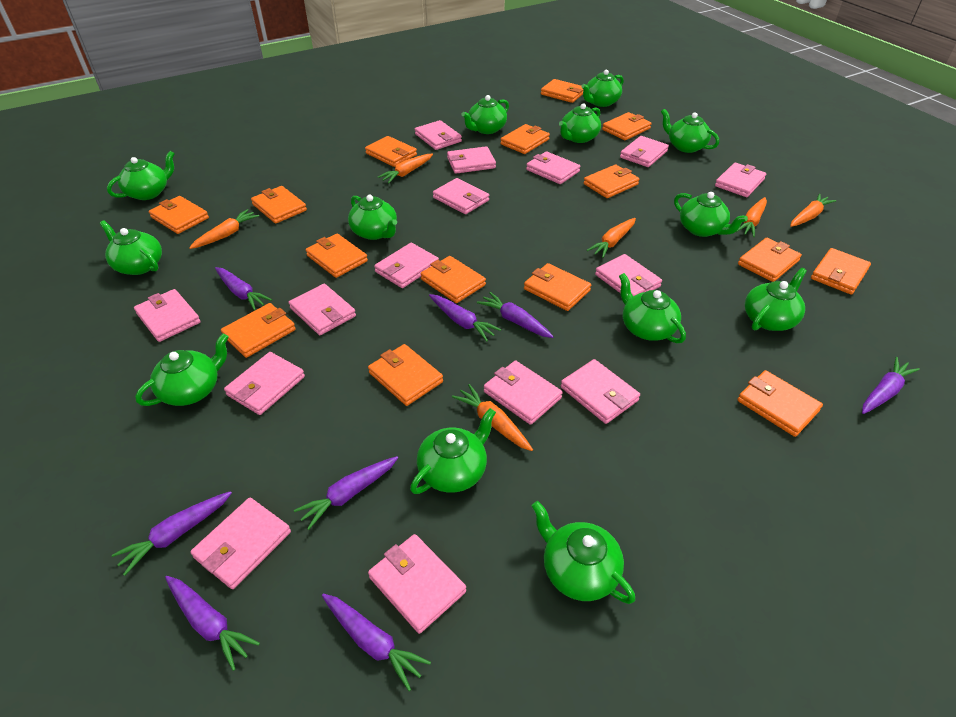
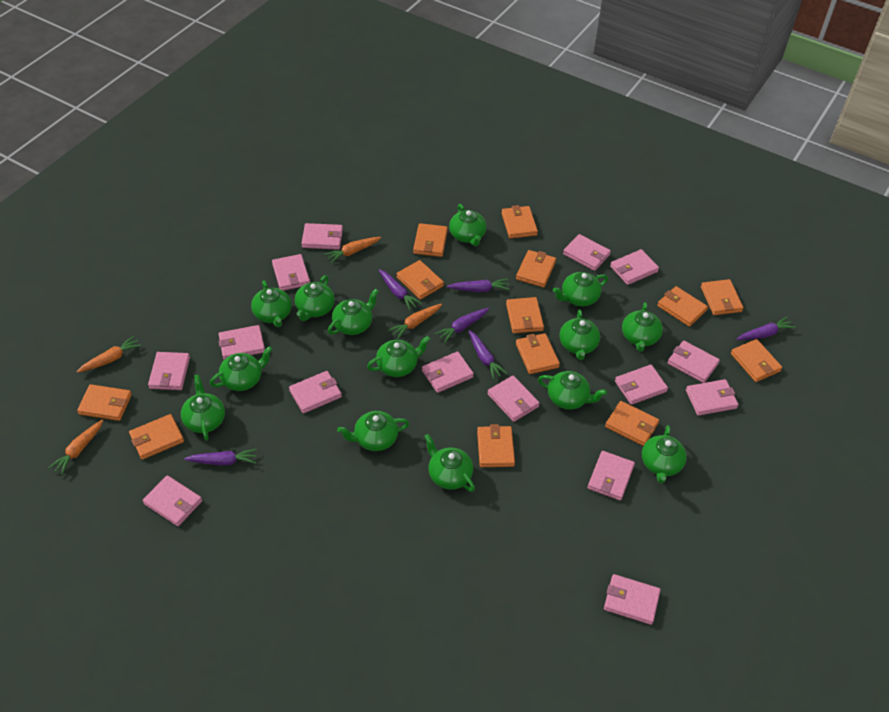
green teapot: 13 -> 14
orange carrot: 6 -> 4
orange wallet: 15 -> 13
purple carrot: 8 -> 6

